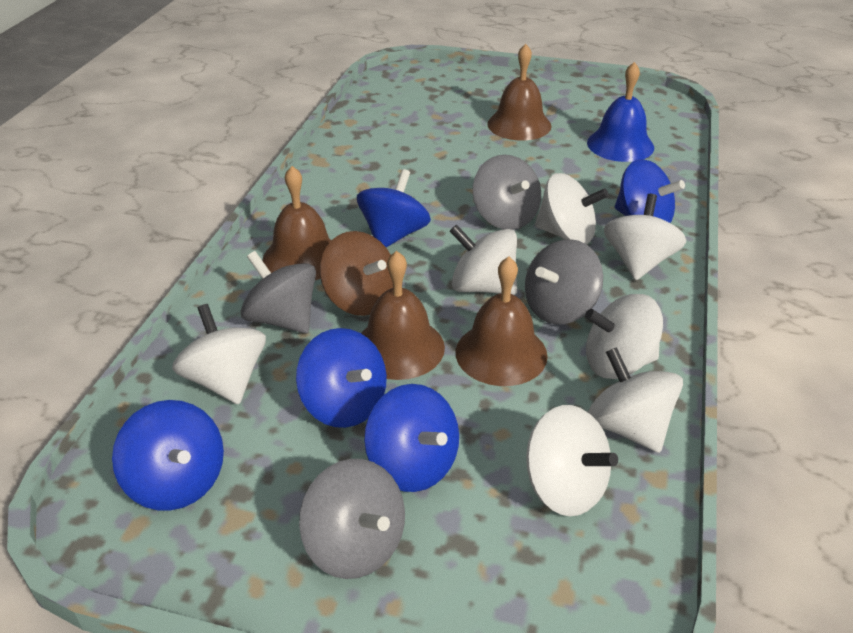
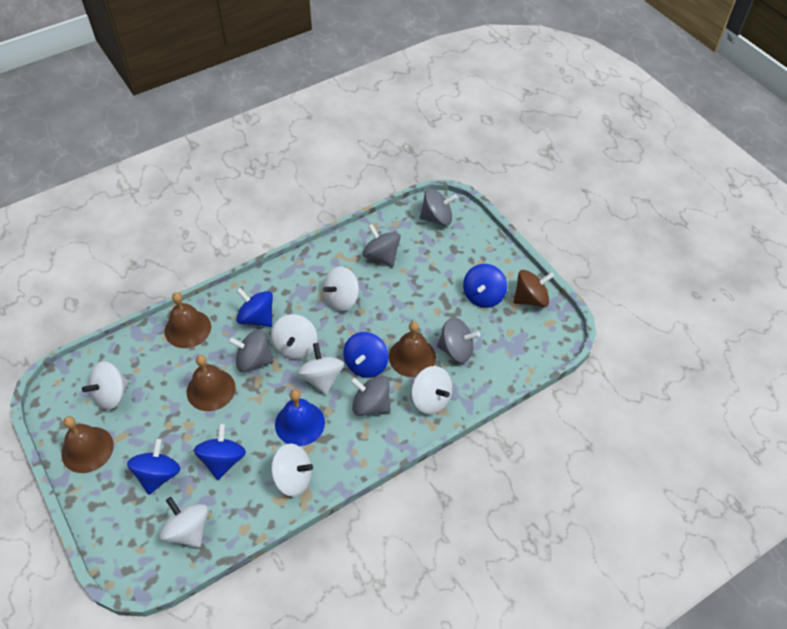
grey spinning top: 4 -> 5

